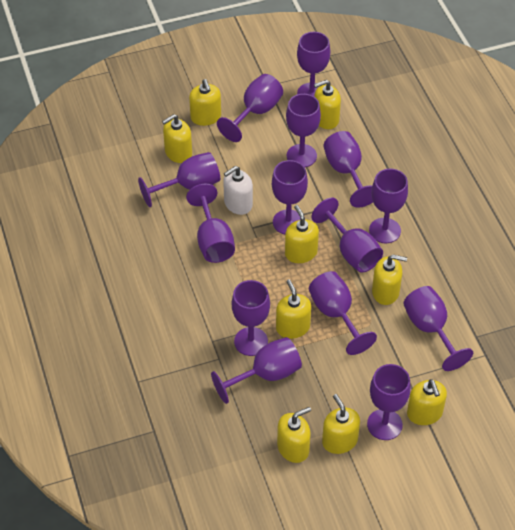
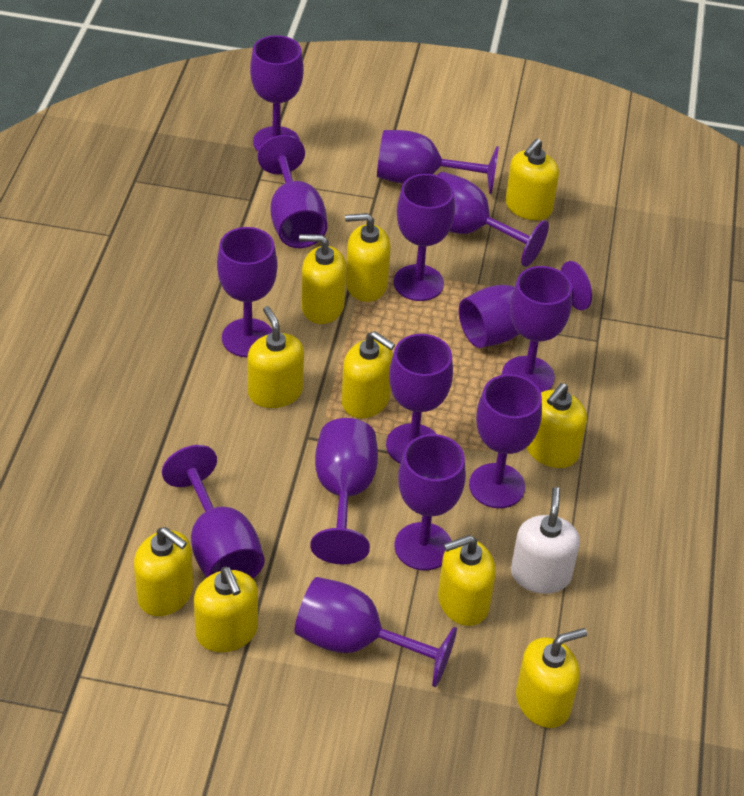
yellow soap dispenser: 9 -> 10

